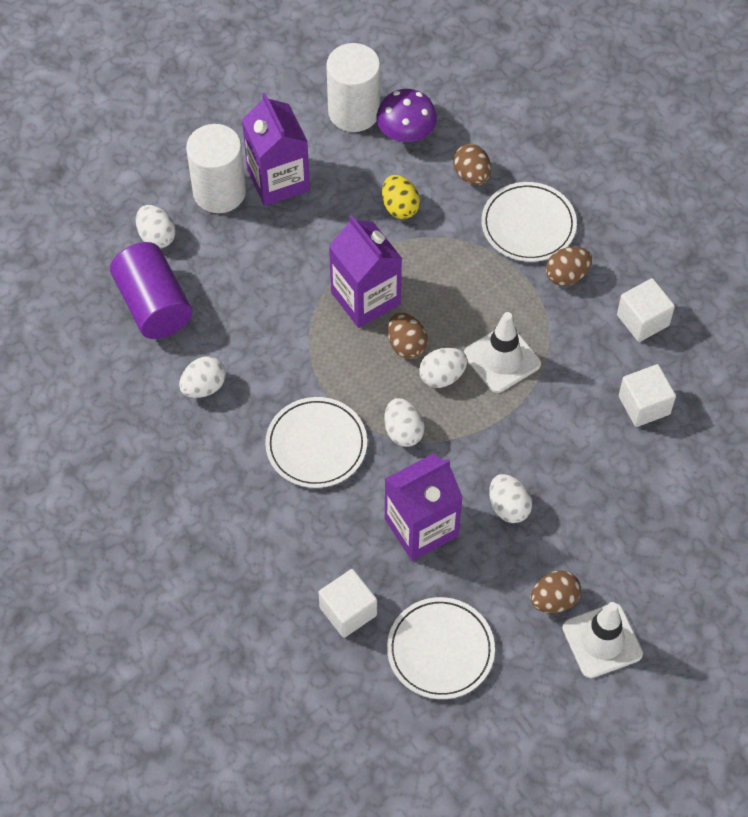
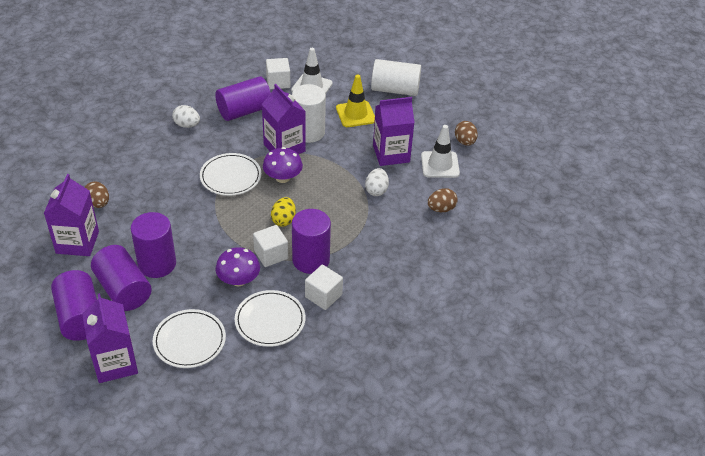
brown egg: 4 -> 3
purple carton: 3 -> 4
purple cylinder: 1 -> 5
purple mushroom: 1 -> 2
white egg: 5 -> 2
yellow traffic cone: 0 -> 1

